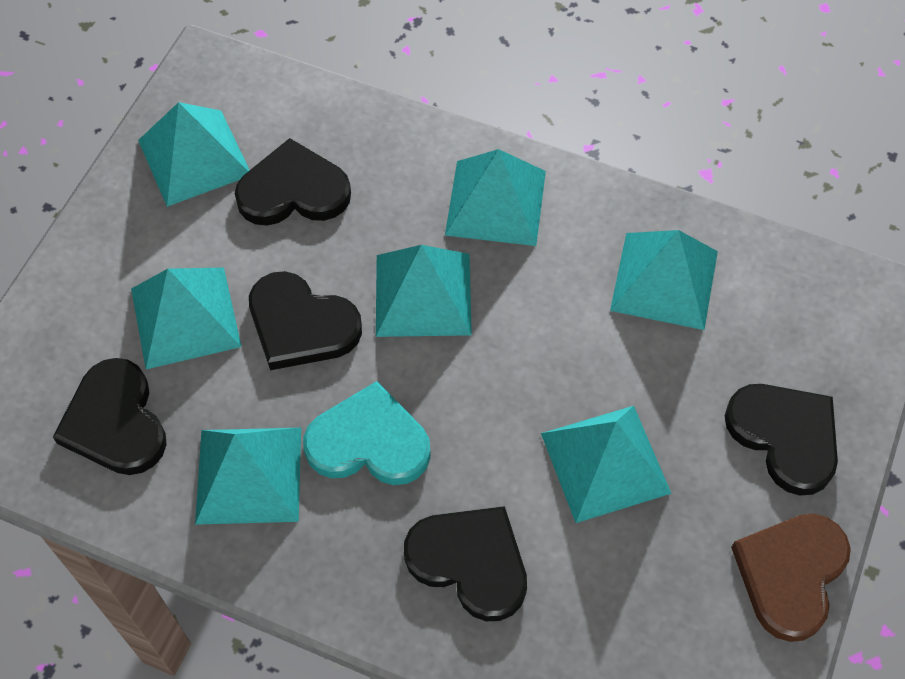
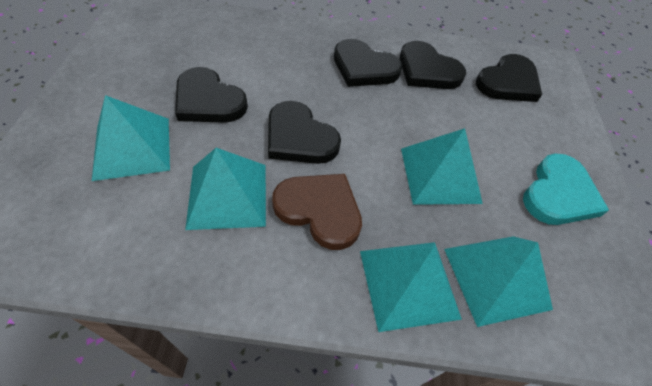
turquoise pyramid: 7 -> 5

